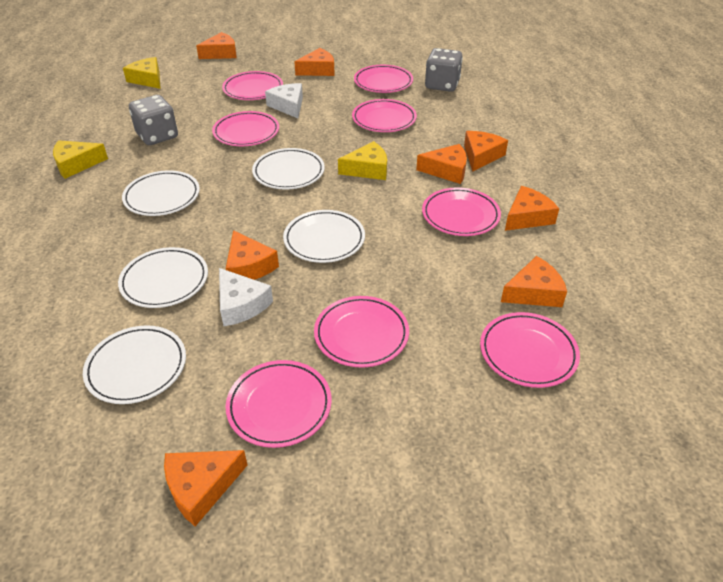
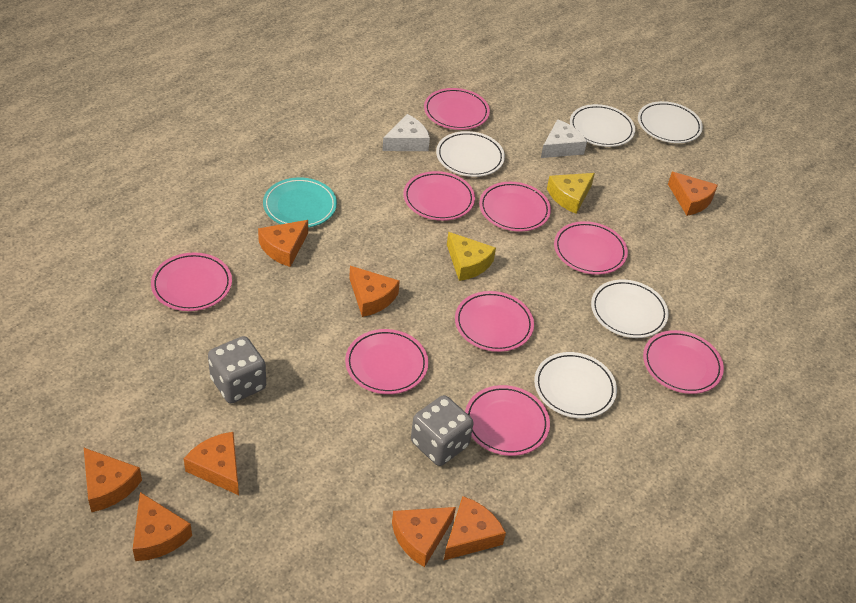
pink plate: 8 -> 9
turquoise plate: 0 -> 1
yellow cheese: 3 -> 2

